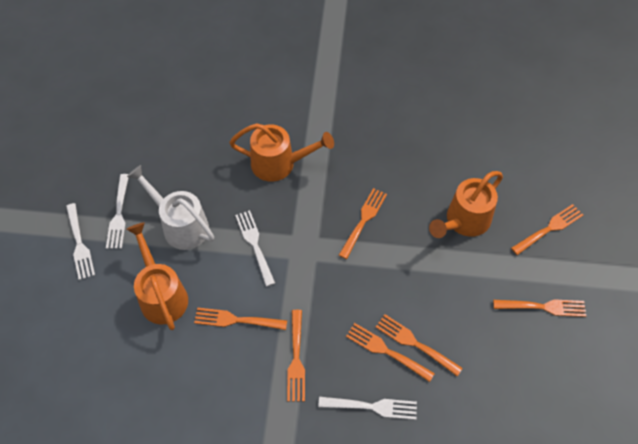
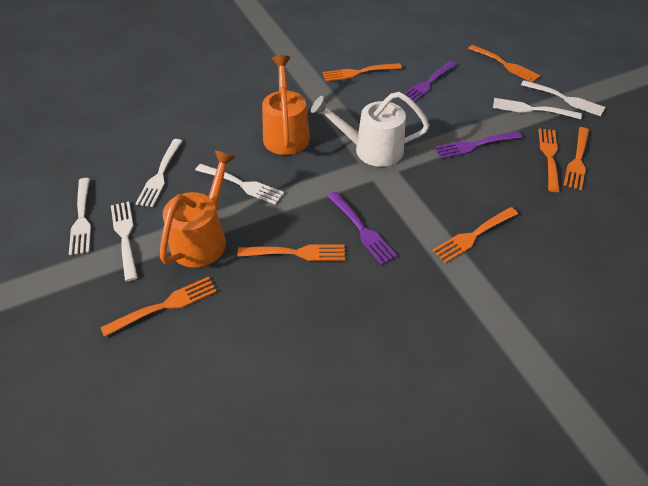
orange watering can: 3 -> 2
purple fork: 0 -> 3
white fork: 4 -> 6

